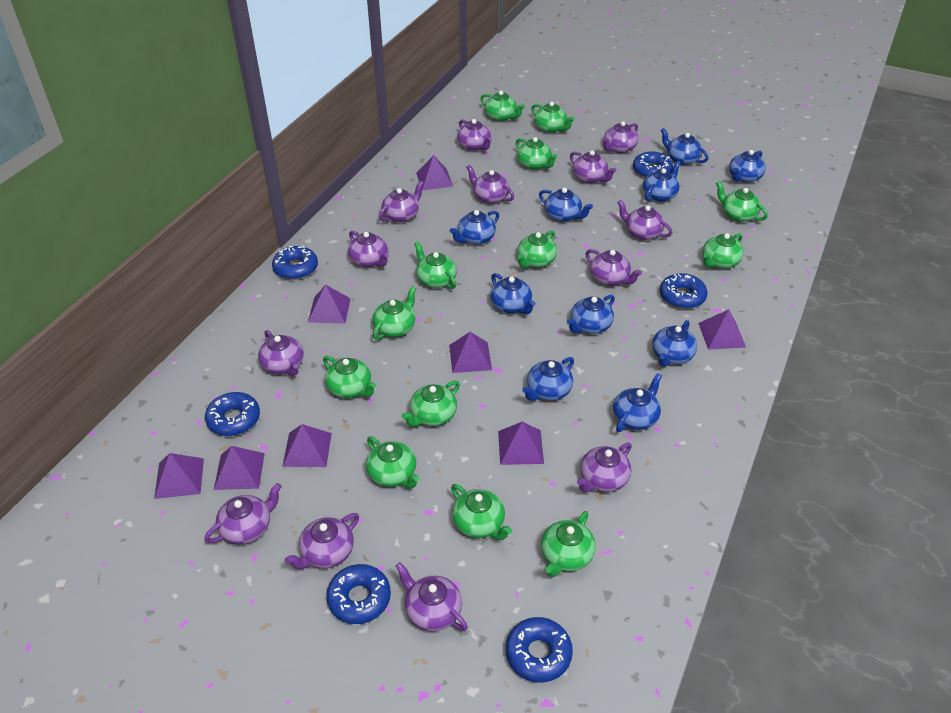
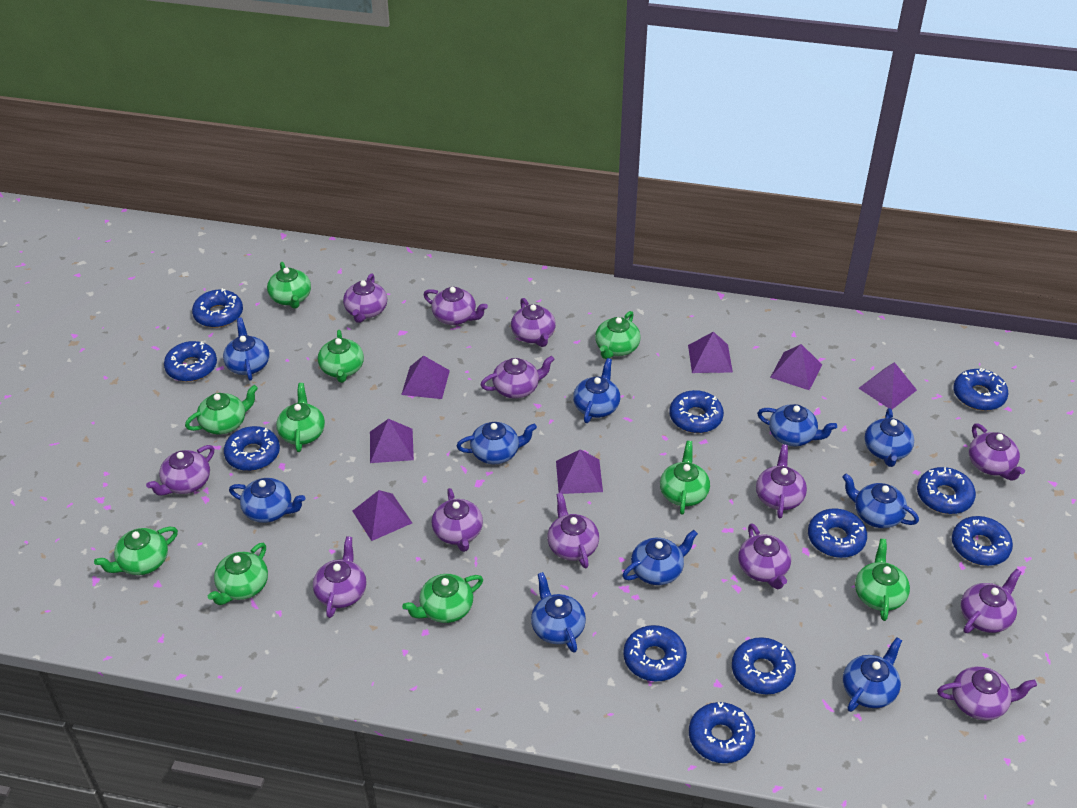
blue donut: 6 -> 11
green teapot: 13 -> 10
purple pyramid: 8 -> 7

